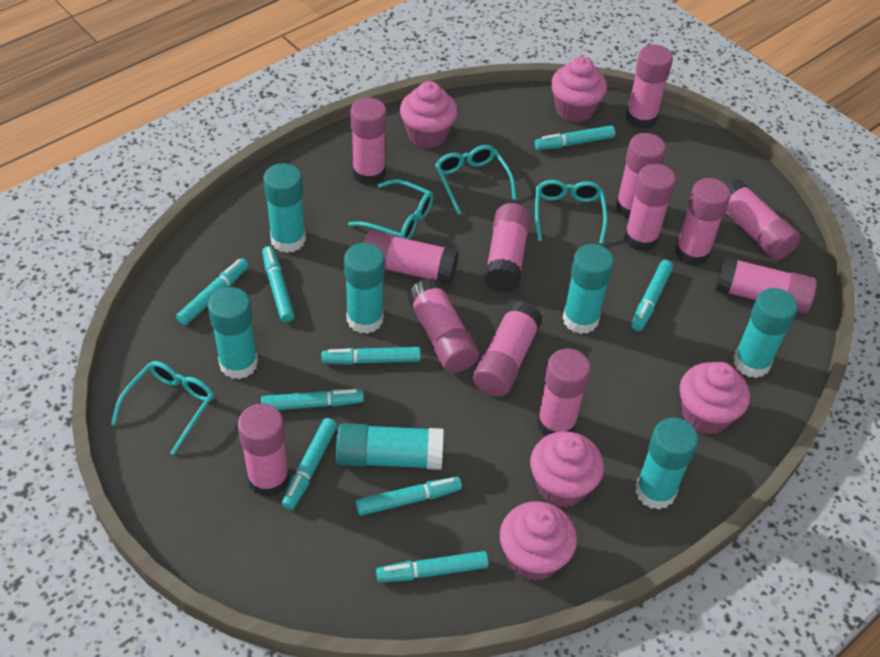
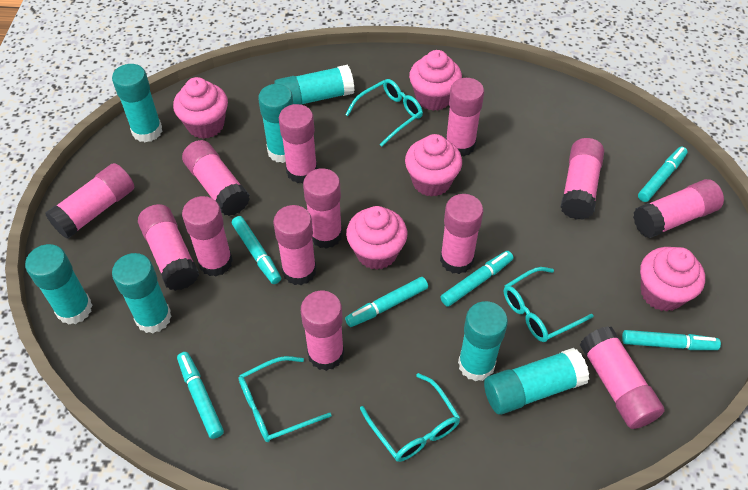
turquoise marker: 9 -> 6

